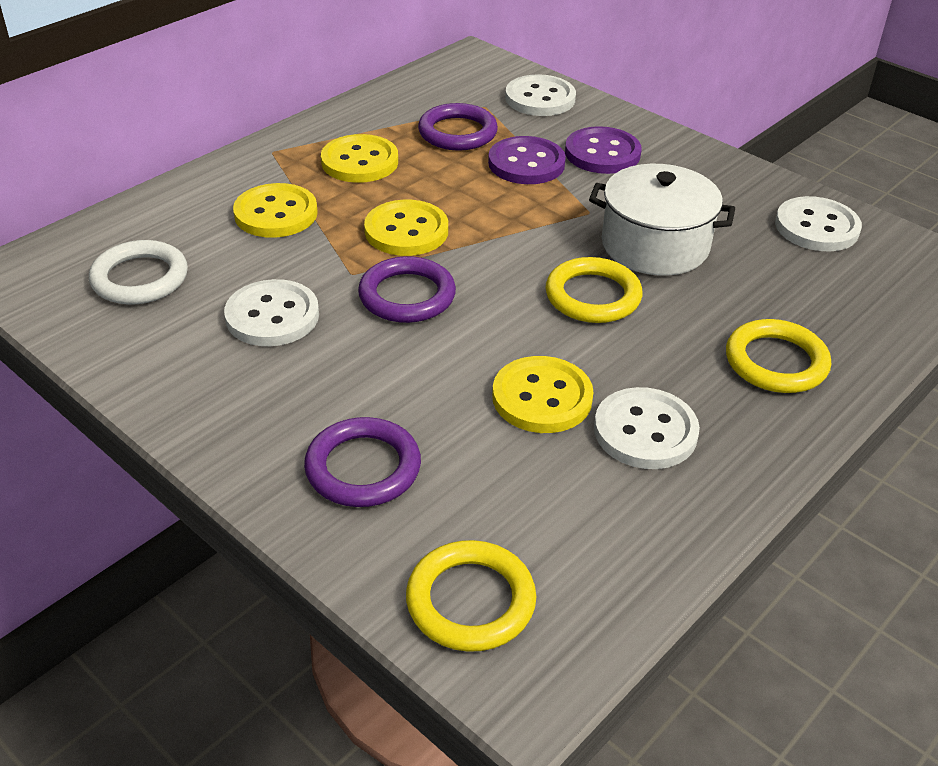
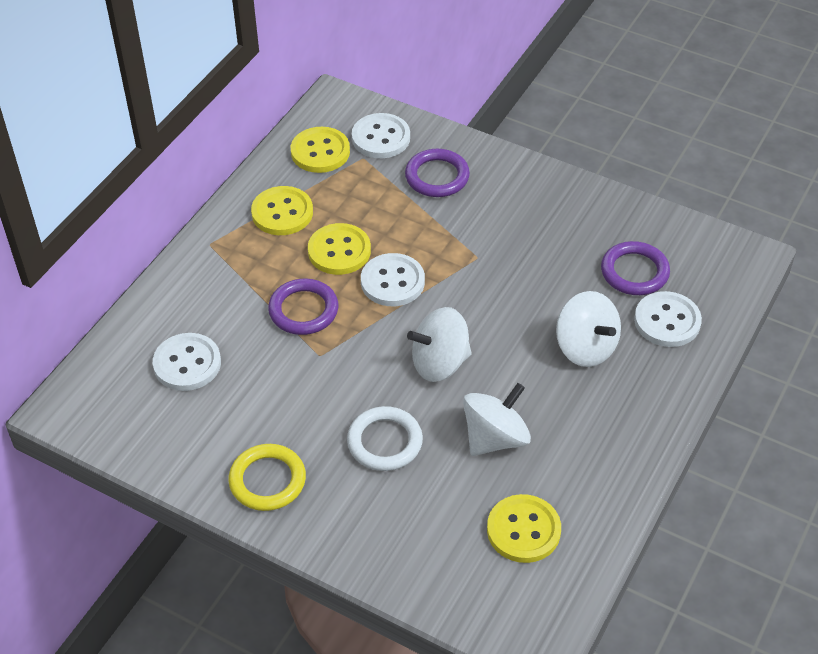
purple button: 2 -> 0
white pot: 1 -> 0
white spinning top: 0 -> 3
yellow ring: 3 -> 1

